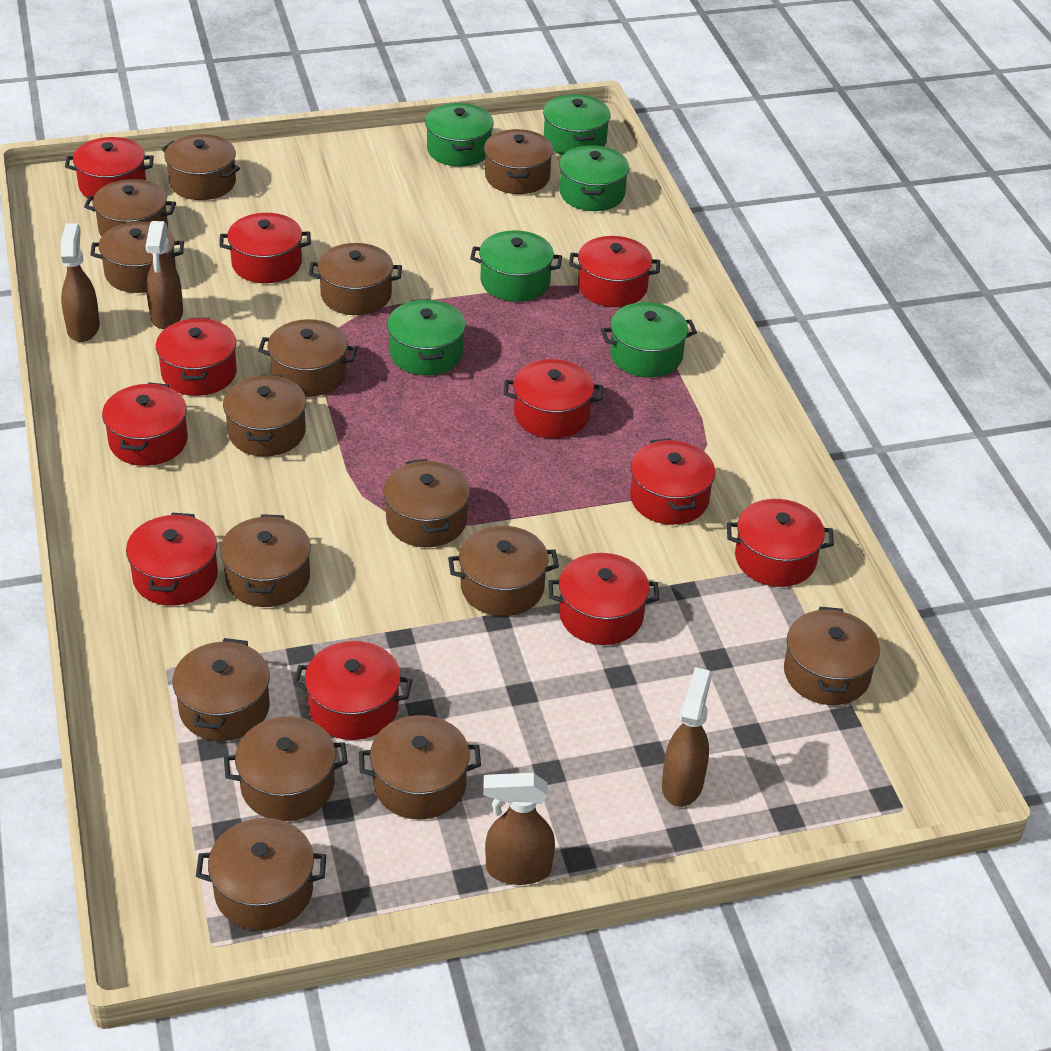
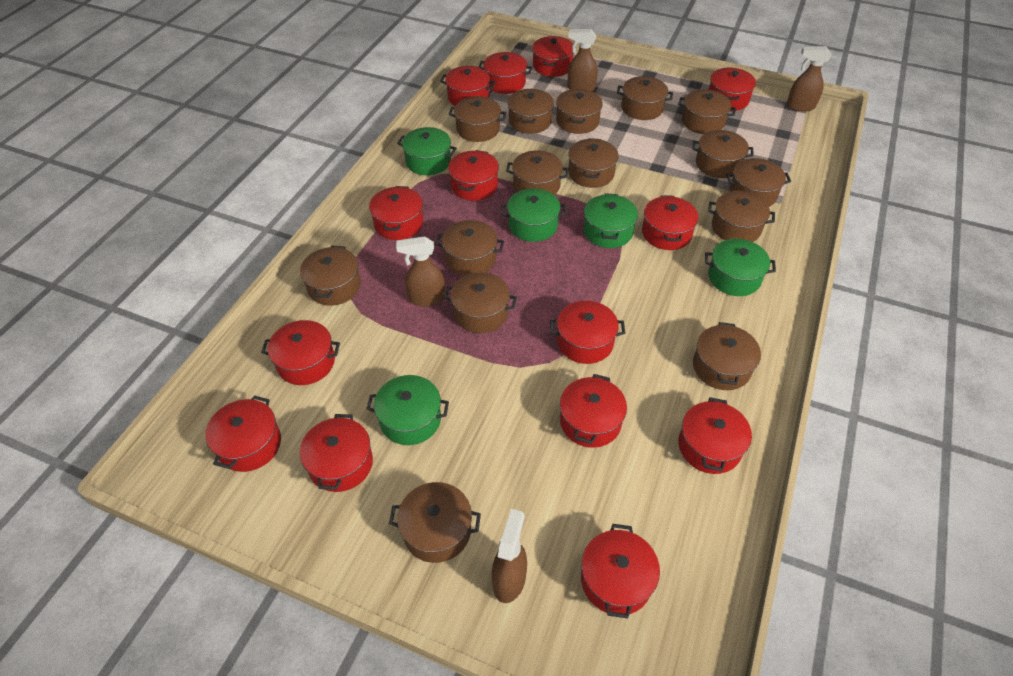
green pot: 6 -> 5
red pot: 11 -> 14

